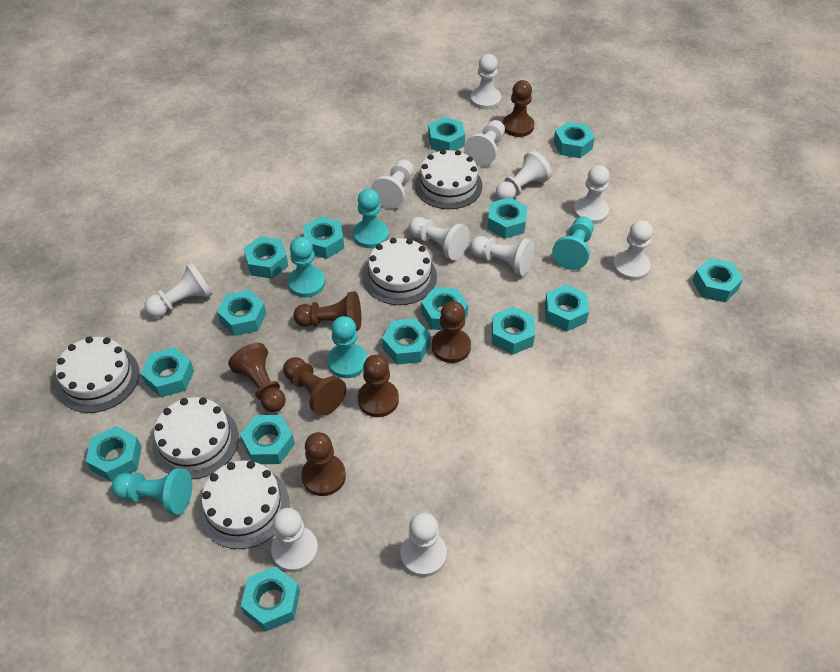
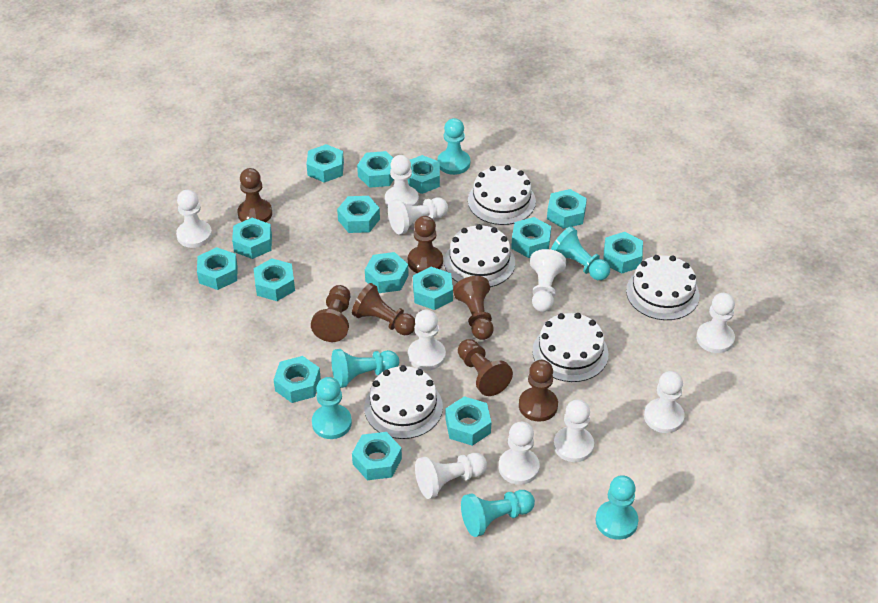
turquoise pawn: 5 -> 6
white pawn: 11 -> 10

